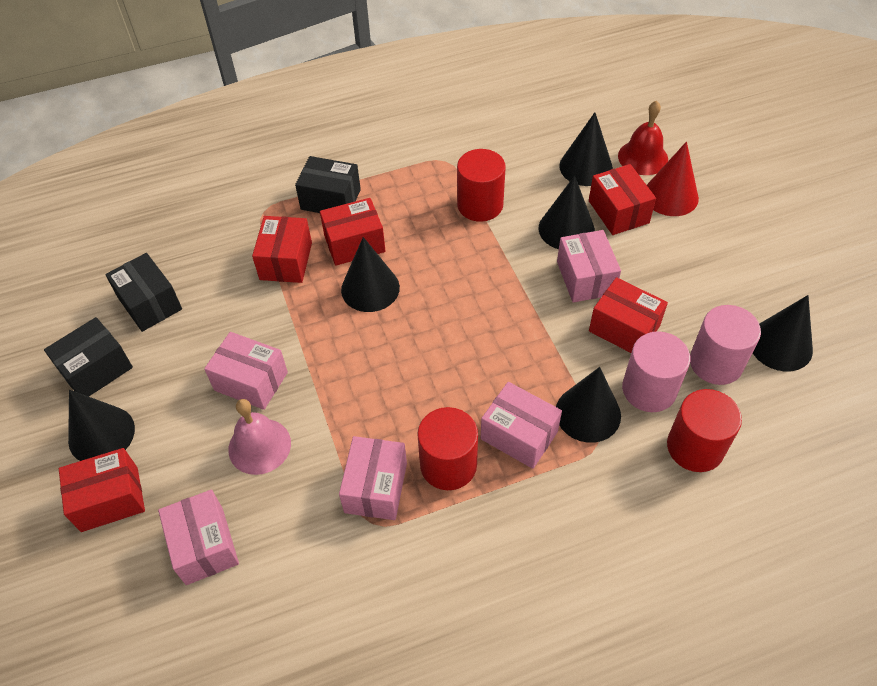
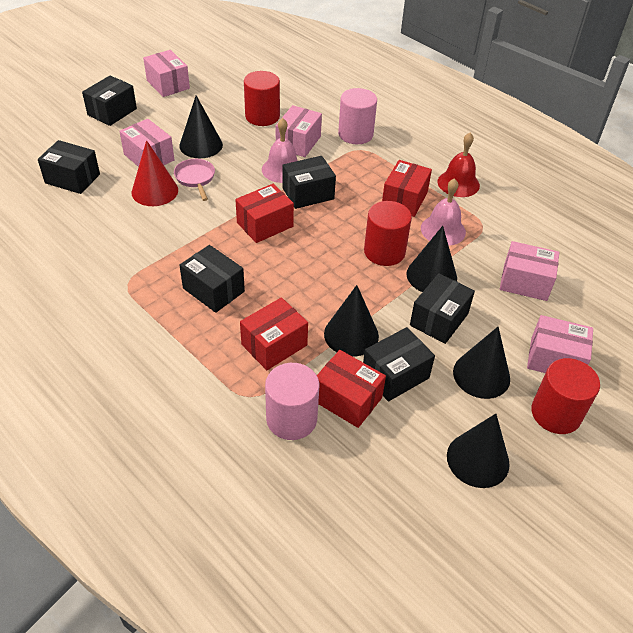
black box: 3 -> 6
black cone: 6 -> 5
pink bell: 1 -> 2
pink pan: 0 -> 1
red box: 5 -> 4

